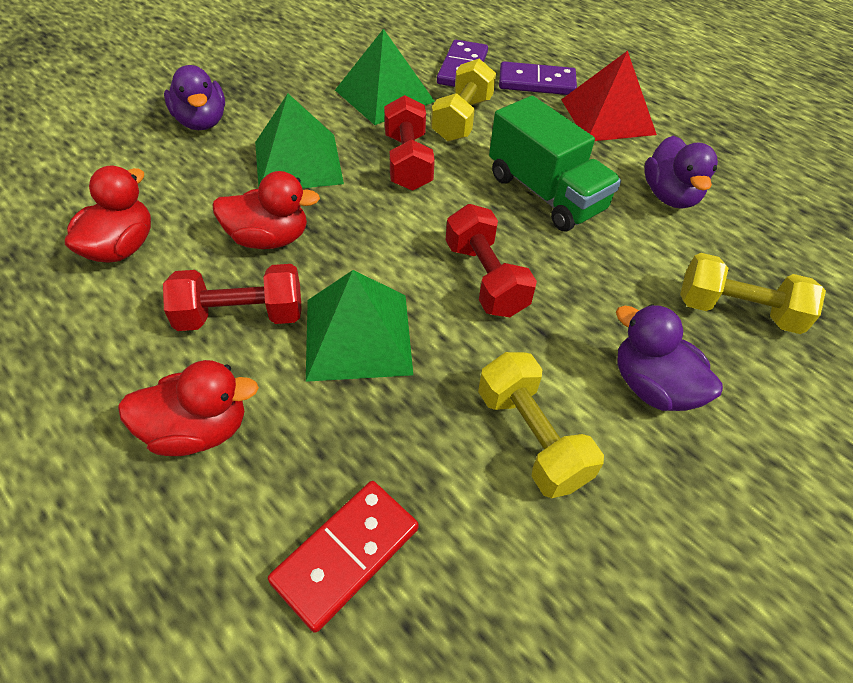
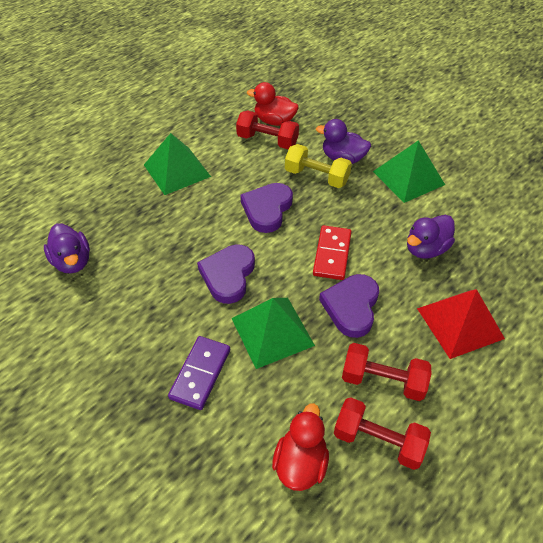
green truck: 1 -> 0
purple domino: 2 -> 1
purple heart: 0 -> 3
red duck: 3 -> 2
yellow dumbbell: 3 -> 1

